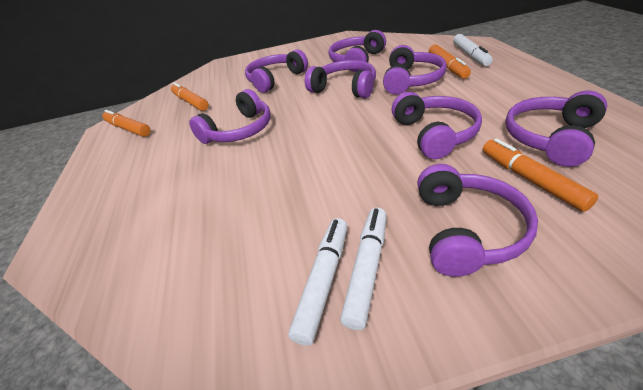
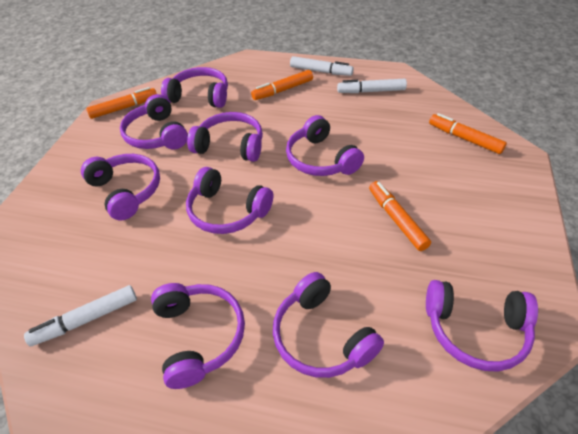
purple headphones: 8 -> 9

